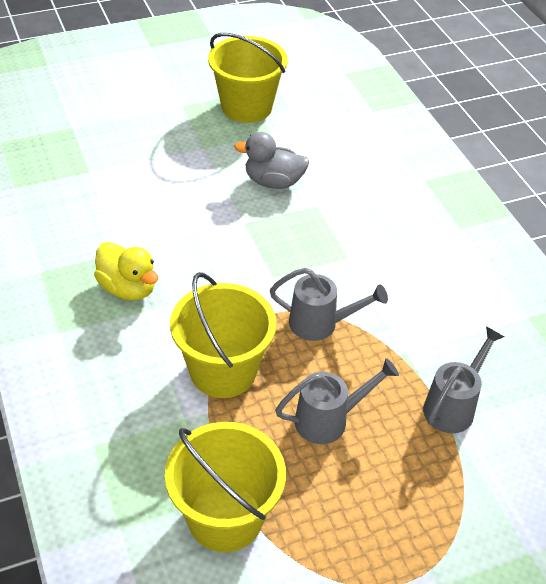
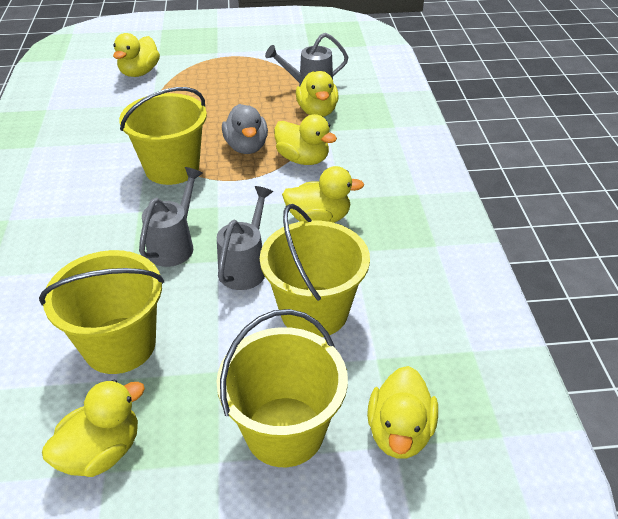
yellow bucket: 3 -> 4
yellow duck: 1 -> 6

